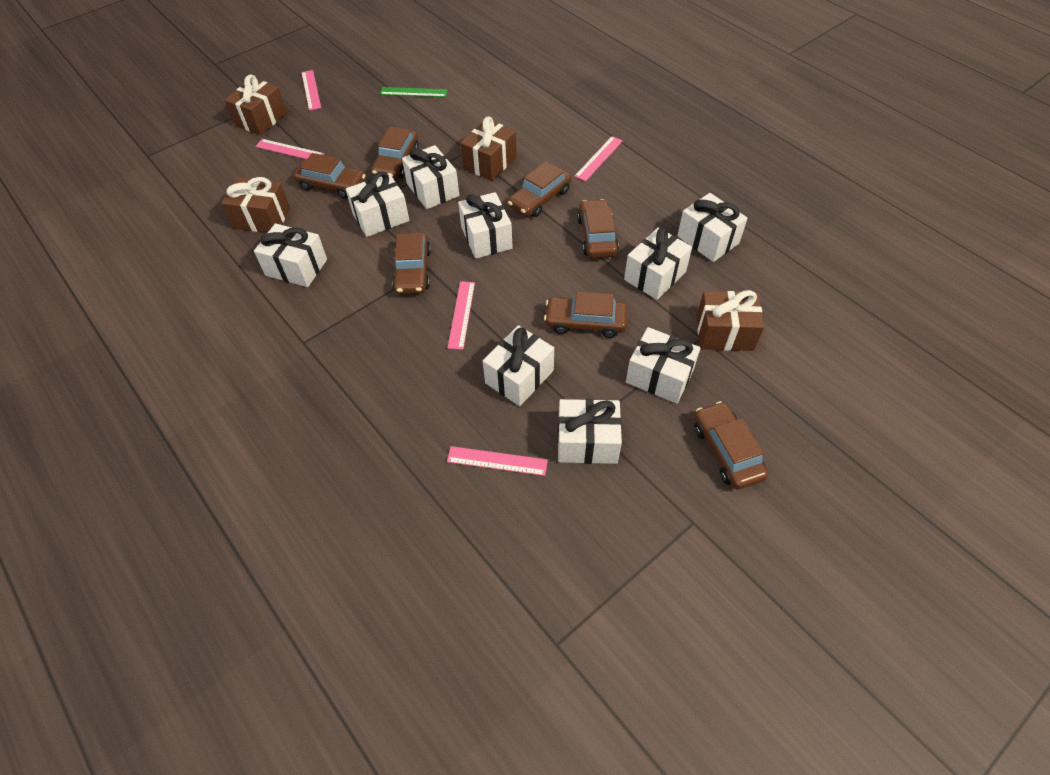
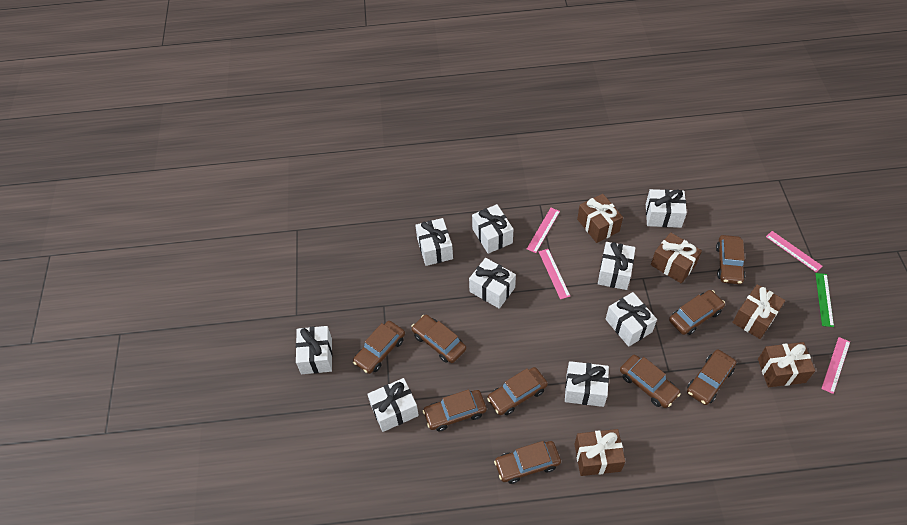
brown car: 7 -> 9
brown gift: 4 -> 5
pink ruler: 5 -> 4

